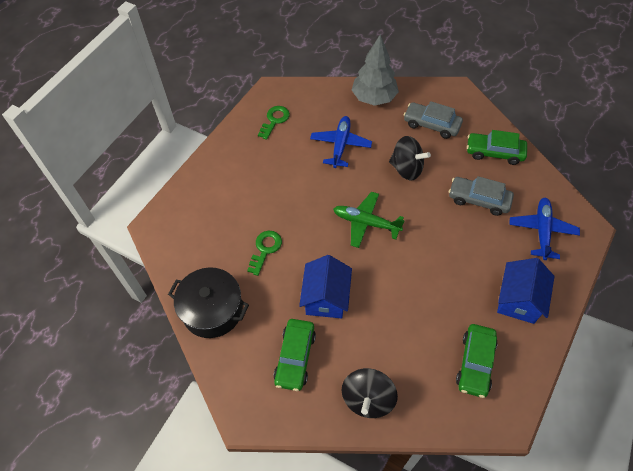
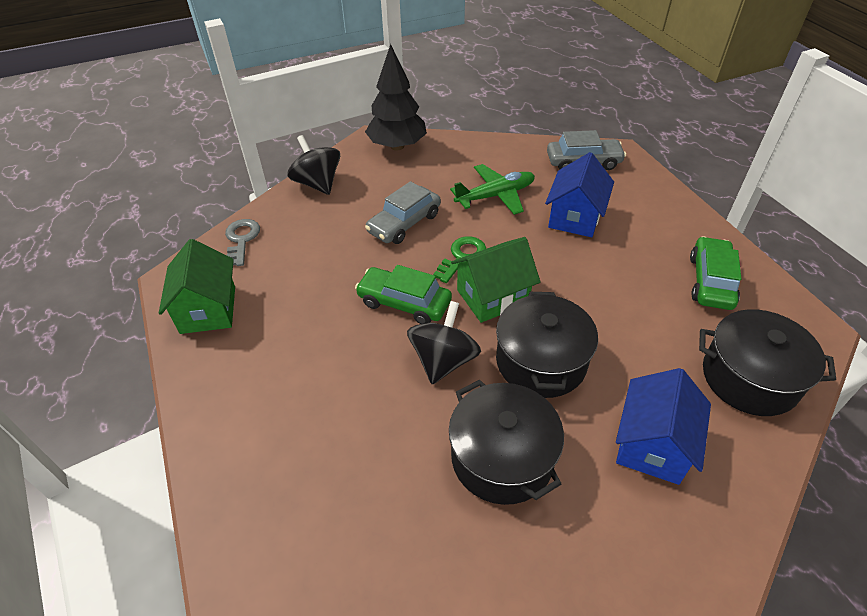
black pot: 1 -> 3
black tree: 0 -> 1
blue plane: 2 -> 0
green car: 3 -> 2
green house: 0 -> 2
green key: 2 -> 1
grey key: 0 -> 1
grey tree: 1 -> 0

